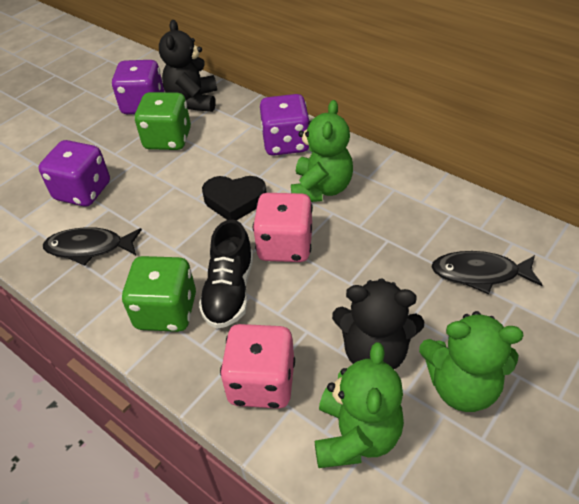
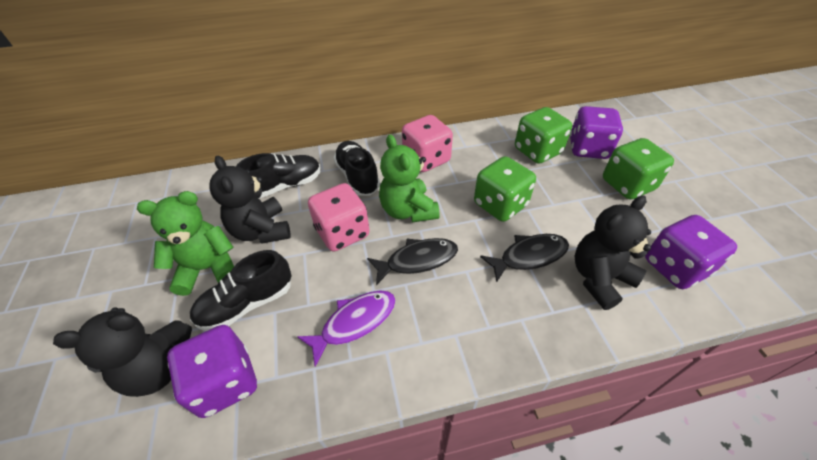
black heart: 1 -> 0
black shoe: 1 -> 3
black teddy bear: 2 -> 3
green dice: 2 -> 3
green teddy bear: 3 -> 2
purple fish: 0 -> 1

